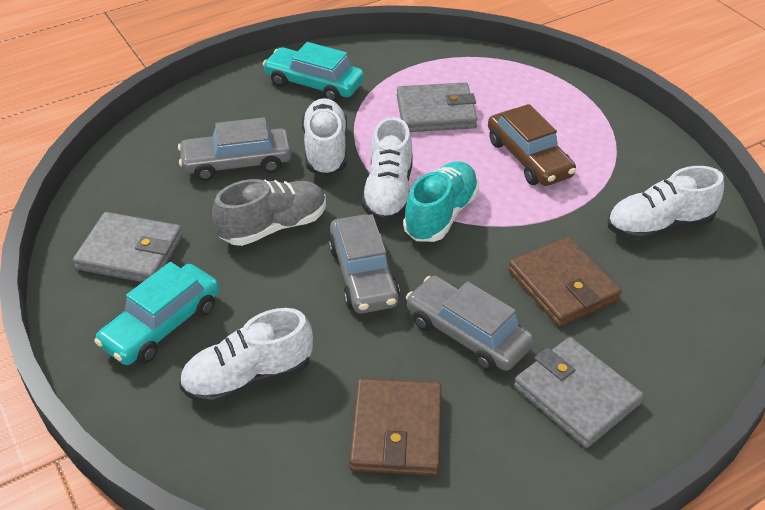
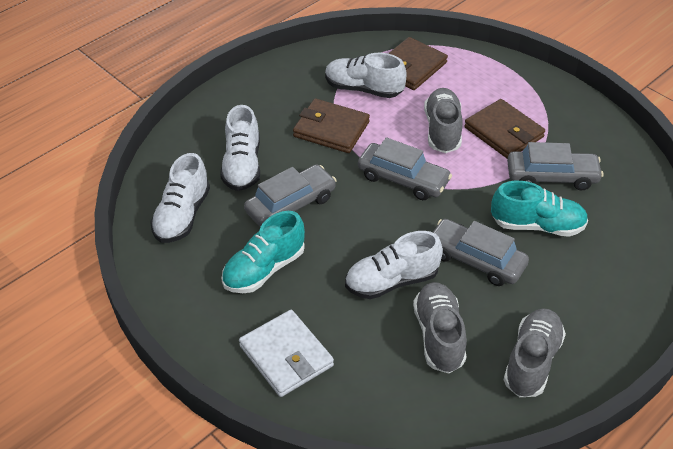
brown car: 1 -> 0
brown wallet: 2 -> 3
grey car: 3 -> 4
grey shoe: 1 -> 3
grey wallet: 3 -> 0
turquoise car: 2 -> 0
turquoise shoe: 1 -> 2
white wallet: 0 -> 1

